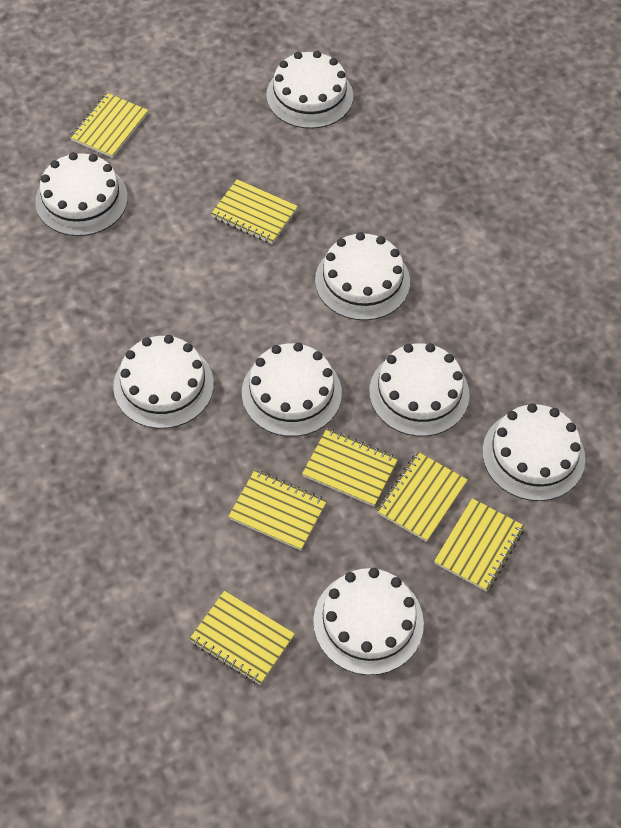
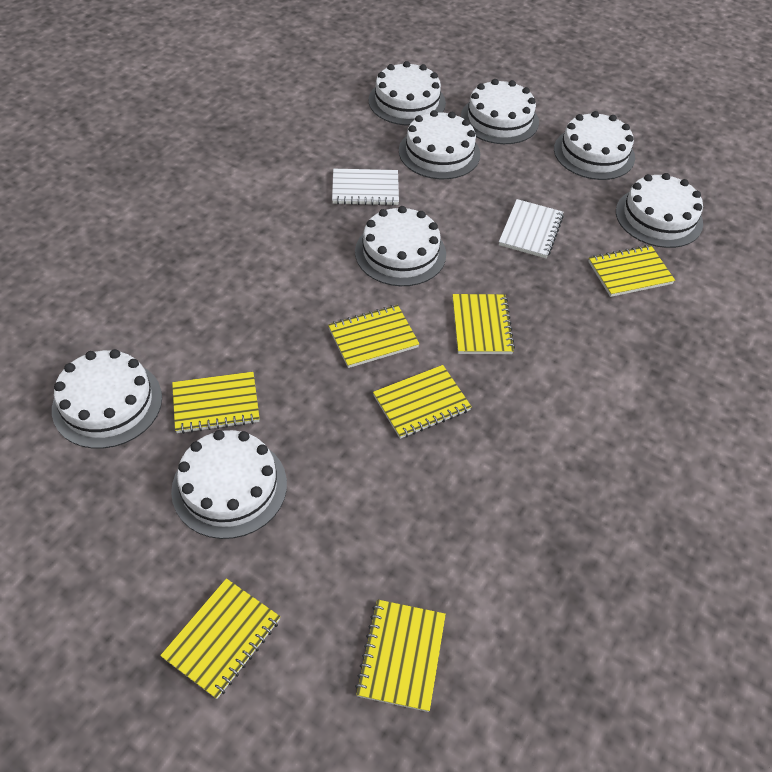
white notebook: 0 -> 2

